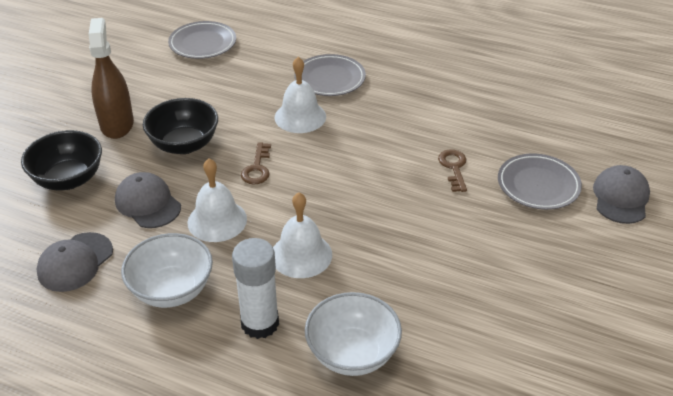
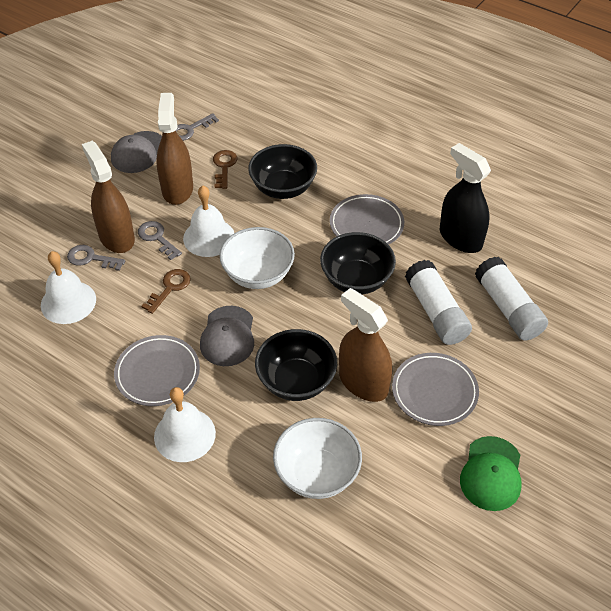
black bowl: 2 -> 3
black spray bottle: 0 -> 1
brown spray bottle: 1 -> 3
green cap: 0 -> 1
grey cap: 3 -> 2
grey key: 0 -> 3
white glue stick: 1 -> 2

